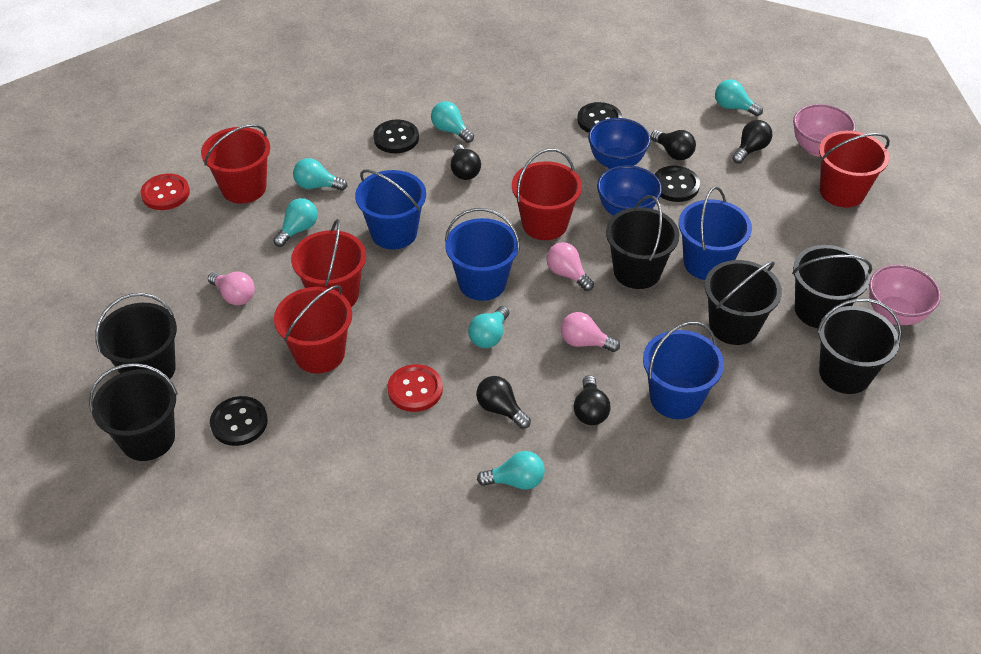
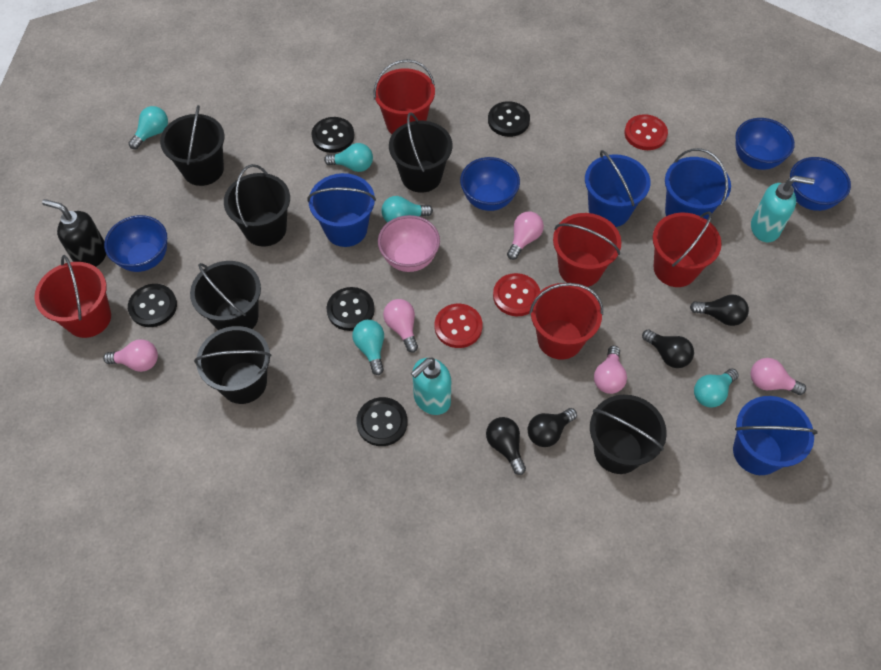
black button: 4 -> 5
black light bulb: 5 -> 4
black soap dispenser: 0 -> 1
blue bowl: 2 -> 4
pink bowl: 2 -> 1
pink light bulb: 3 -> 5
red button: 2 -> 3
turquoise light bulb: 6 -> 5
turquoise soap dispenser: 0 -> 2

